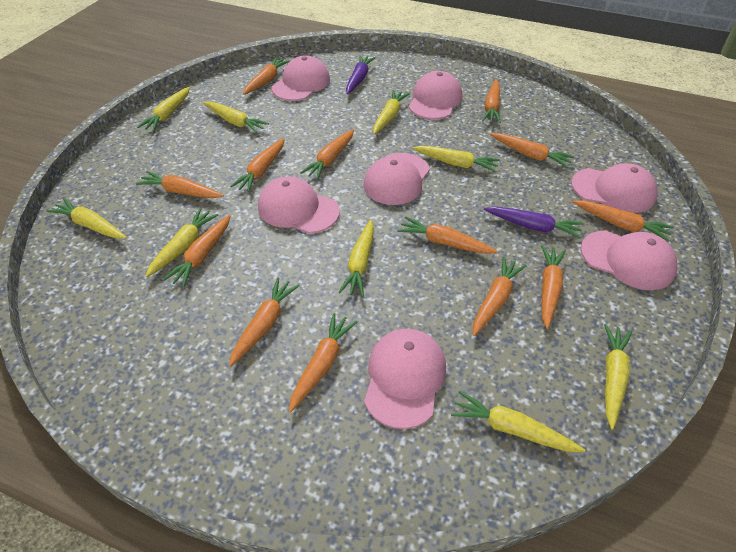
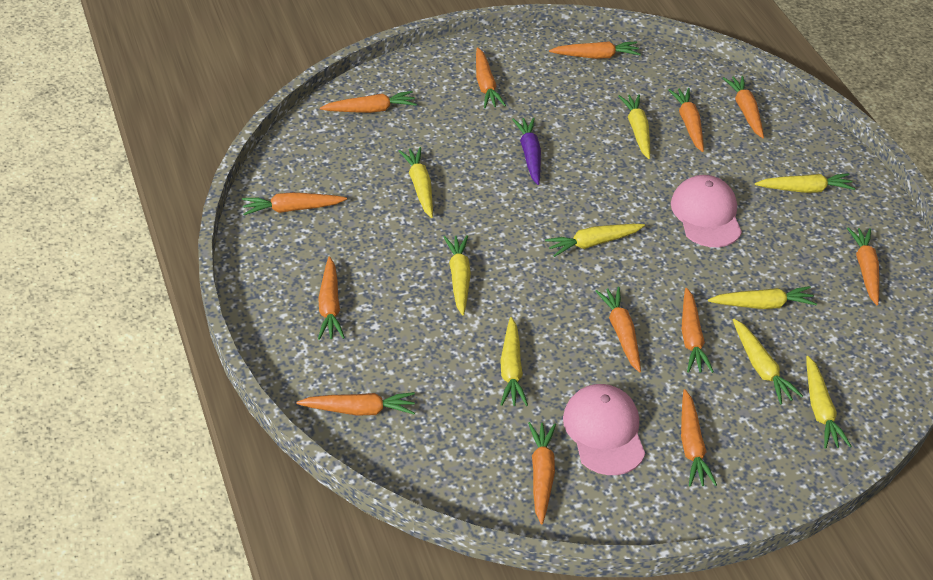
pink cap: 7 -> 2
purple carrot: 2 -> 1

